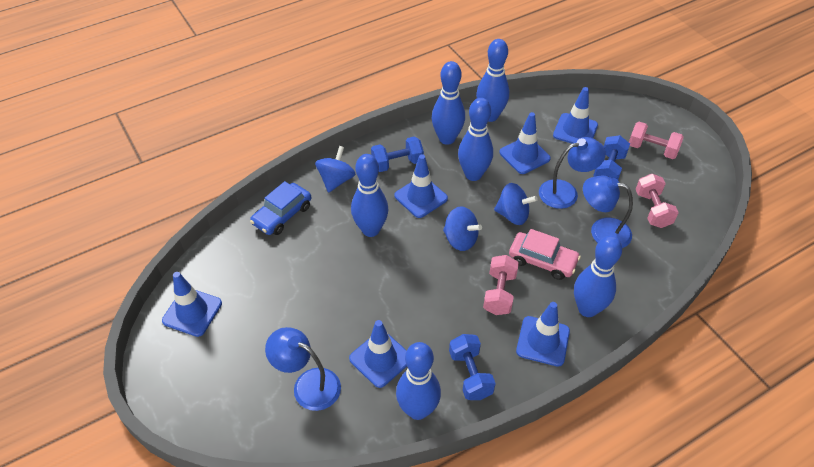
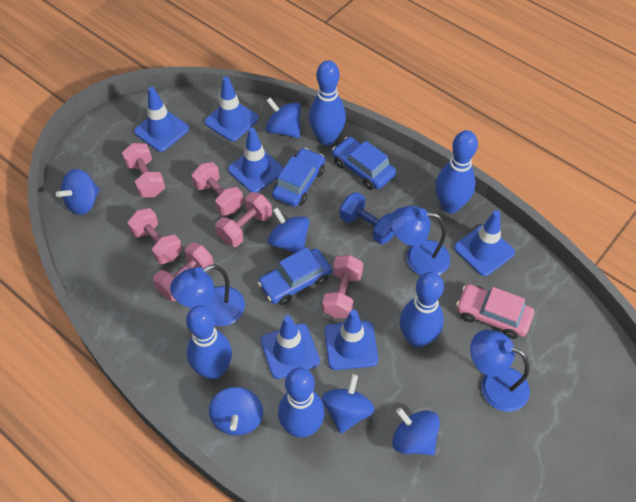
blue bowling pin: 6 -> 5
blue car: 1 -> 3
blue dumbbell: 3 -> 1
blue spinning top: 3 -> 6
pink dumbbell: 3 -> 6

